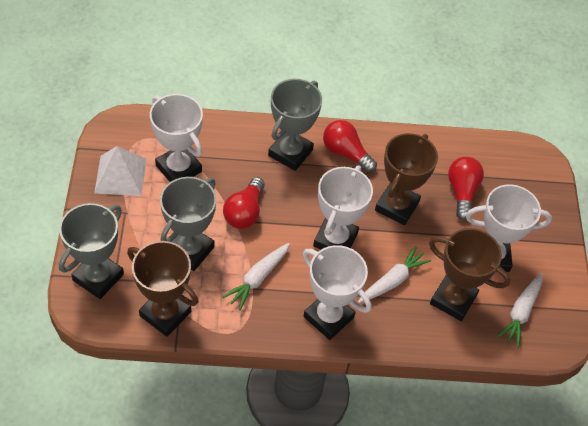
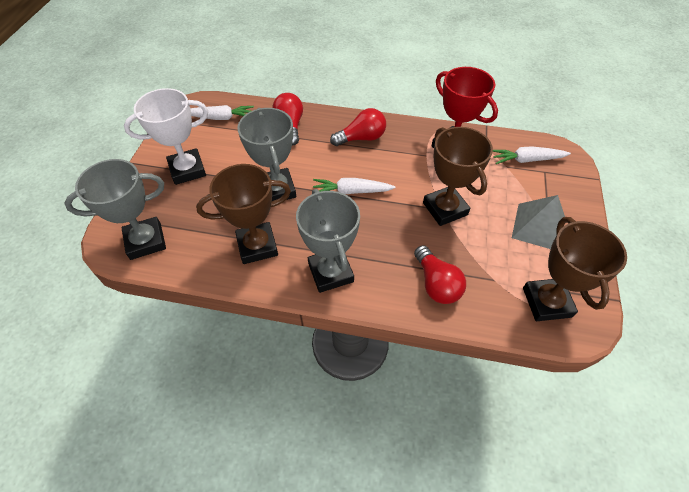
grey pyramid: 0 -> 1
red trophy: 0 -> 1
white pyramid: 1 -> 0
white trophy: 4 -> 1

